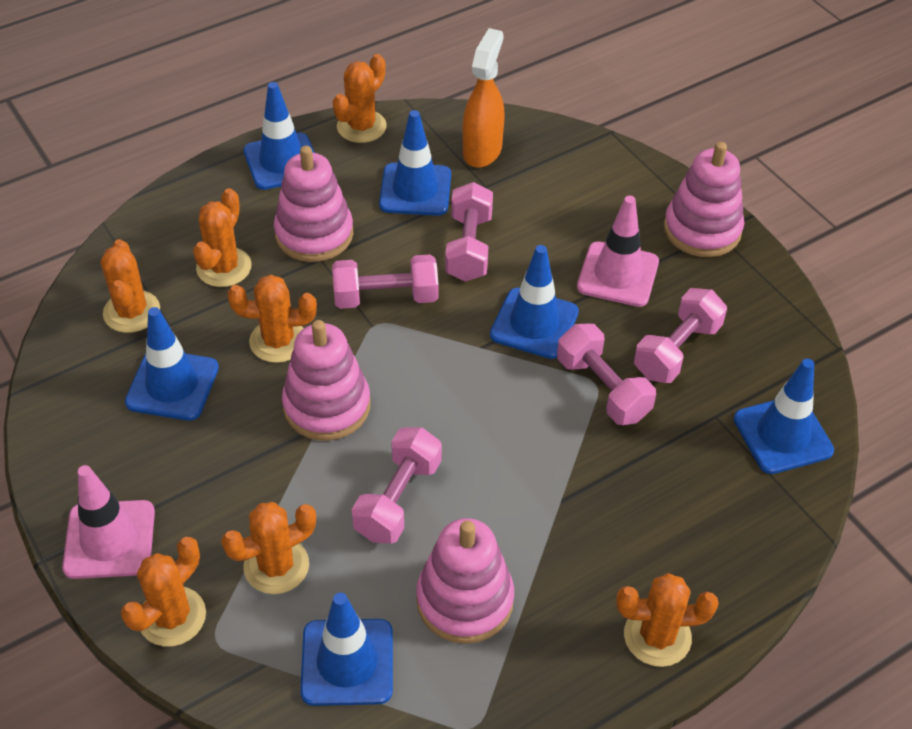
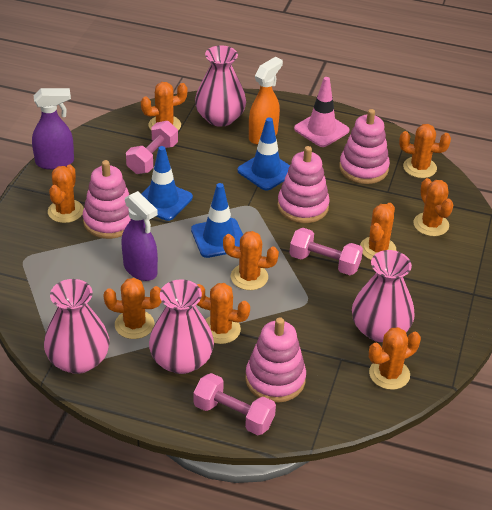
blue traffic cone: 6 -> 3
orange cactus: 7 -> 9
pink dumbbell: 5 -> 3
pink traffic cone: 2 -> 1
pink vase: 0 -> 4
purple spray bottle: 0 -> 2

